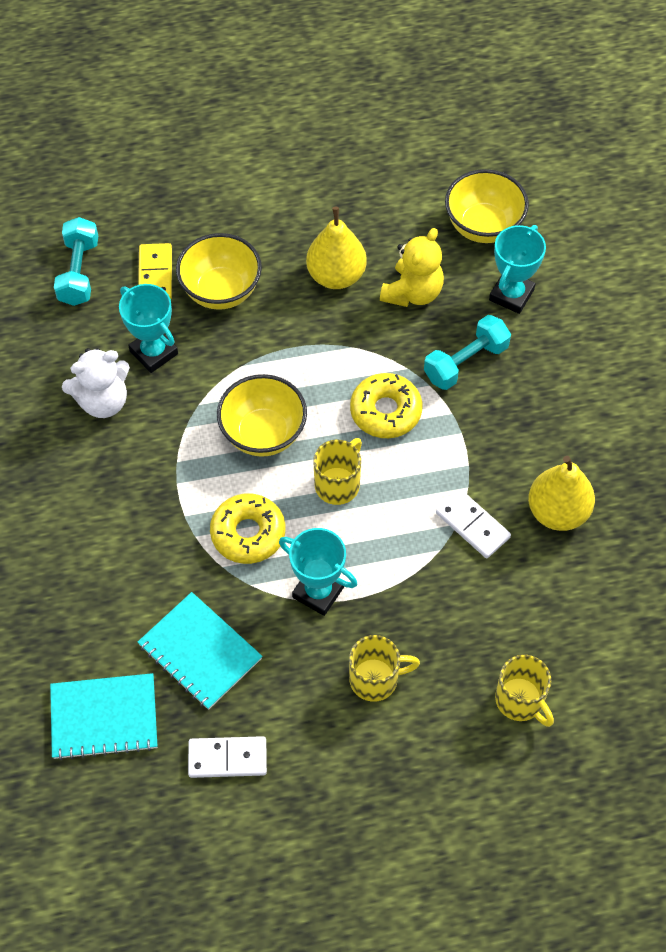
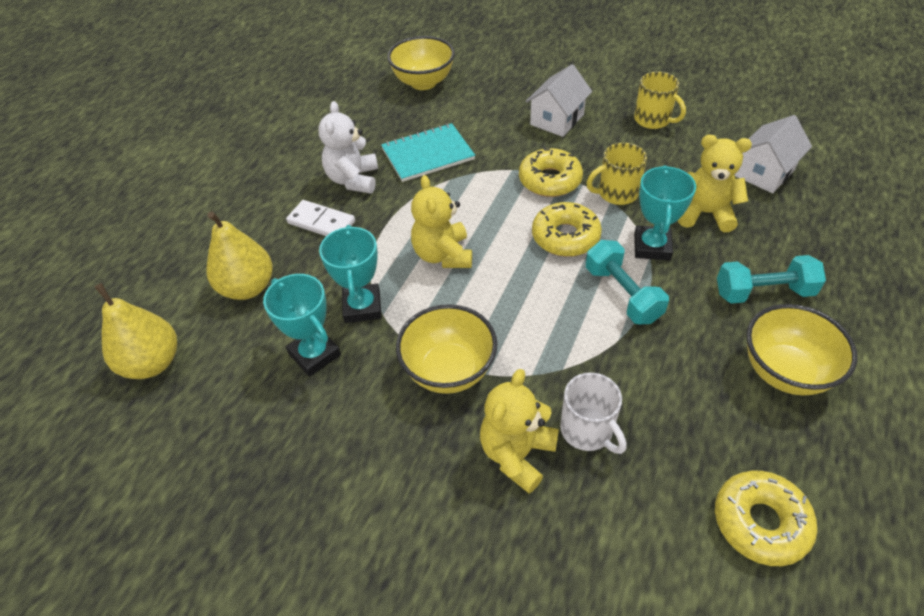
turquoise notebook: 2 -> 1
white domino: 2 -> 1
white house: 0 -> 2
white mug: 0 -> 1
yellow domino: 1 -> 0
yellow donut: 2 -> 3
yellow mug: 3 -> 2
yellow teddy bear: 1 -> 3

